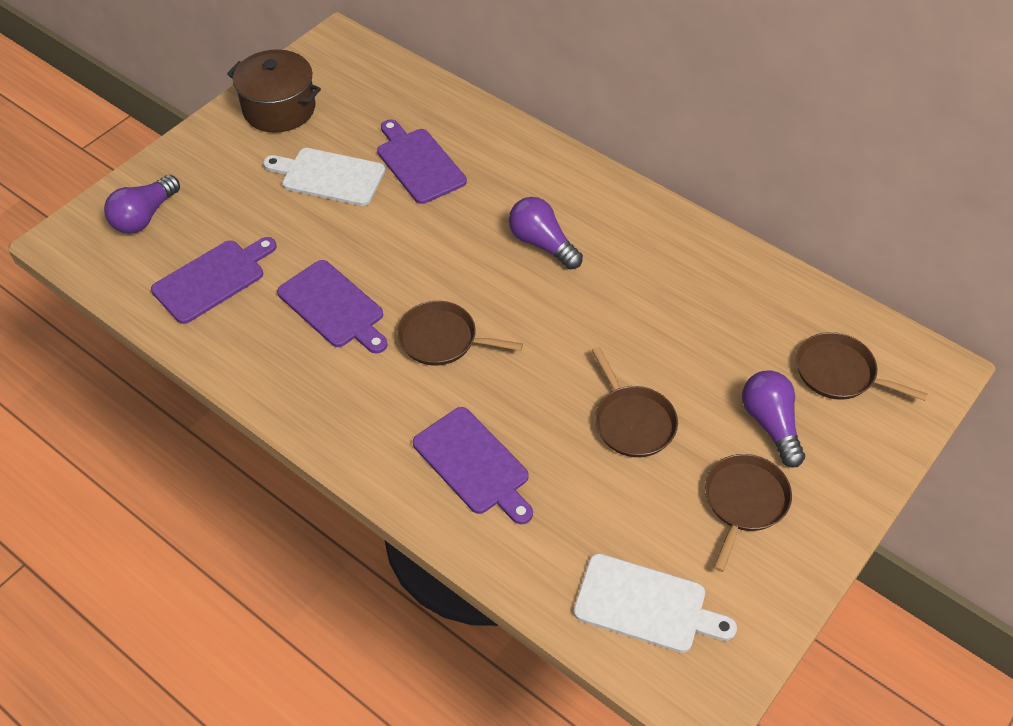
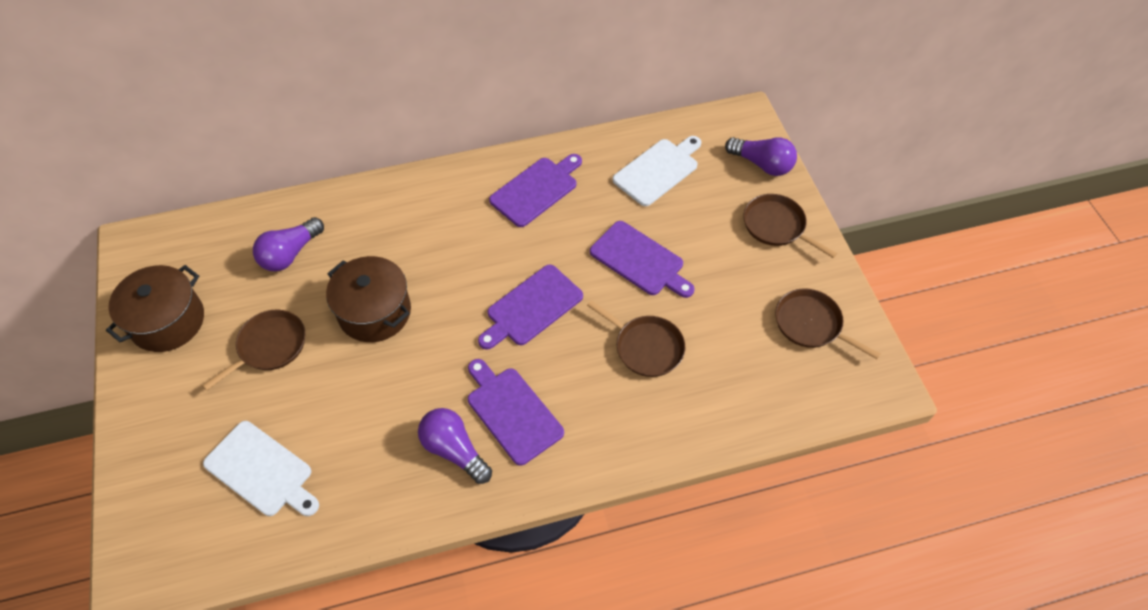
brown pot: 1 -> 2

